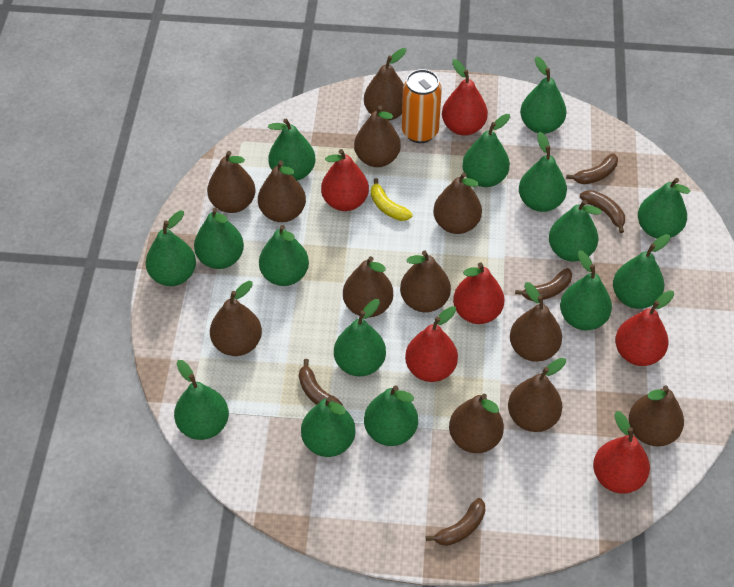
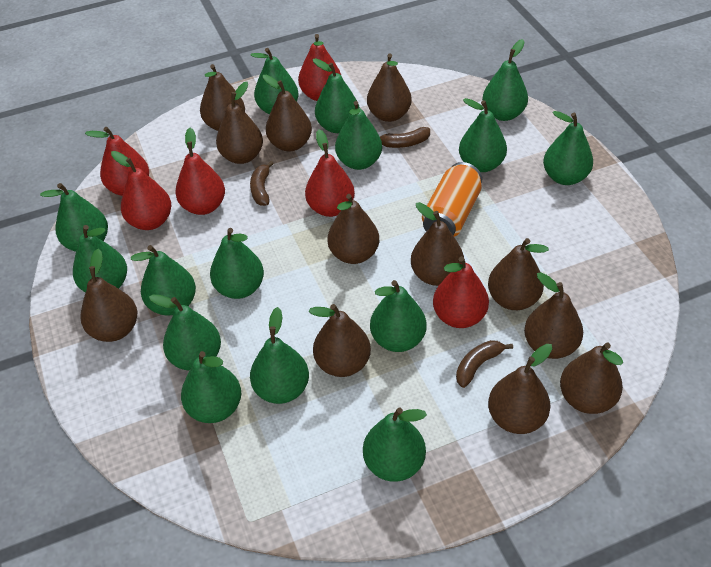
brown banana: 5 -> 3
yellow banana: 1 -> 0

